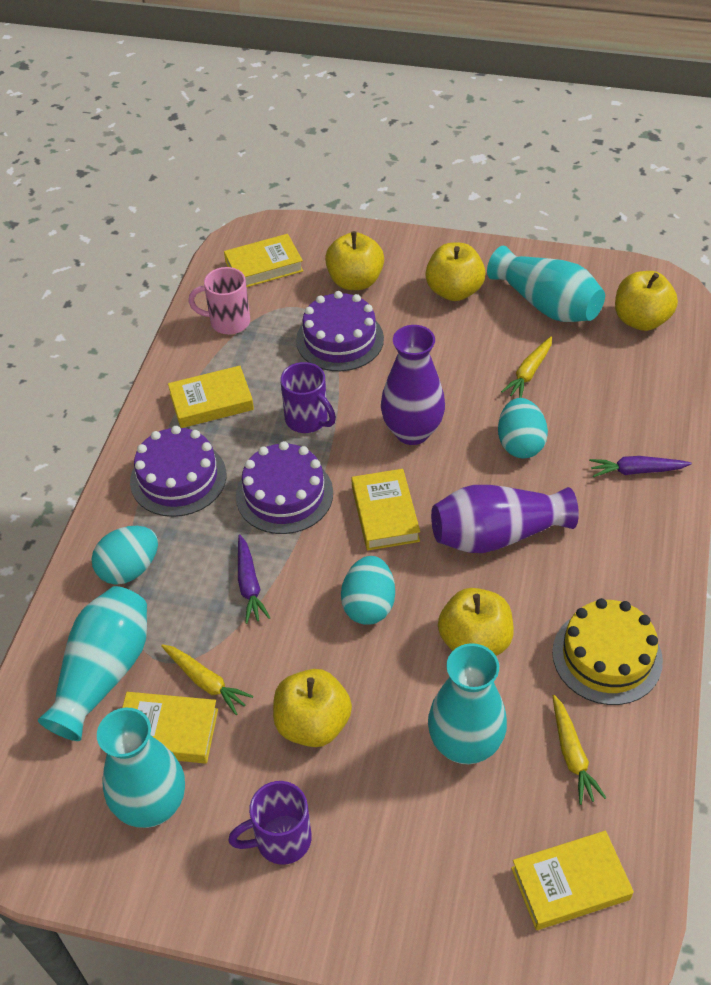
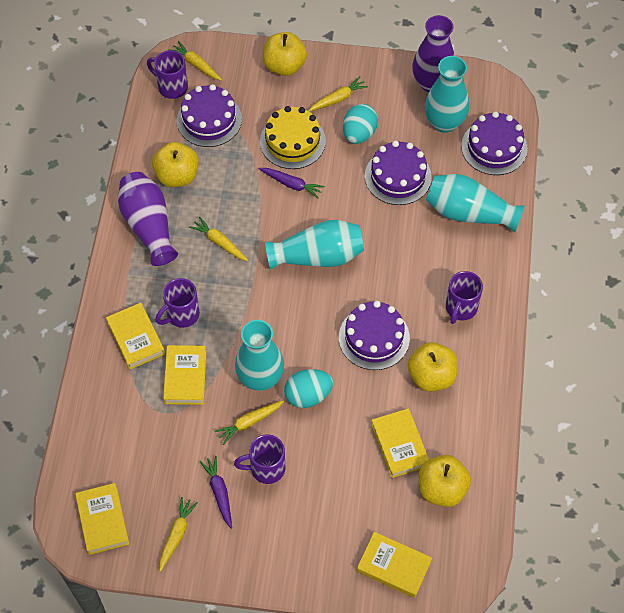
pink mug: 1 -> 0
purple cake: 3 -> 4
purple mug: 2 -> 4
turquoise egg: 3 -> 2
yellow apple: 5 -> 4
yellow carrot: 3 -> 5

